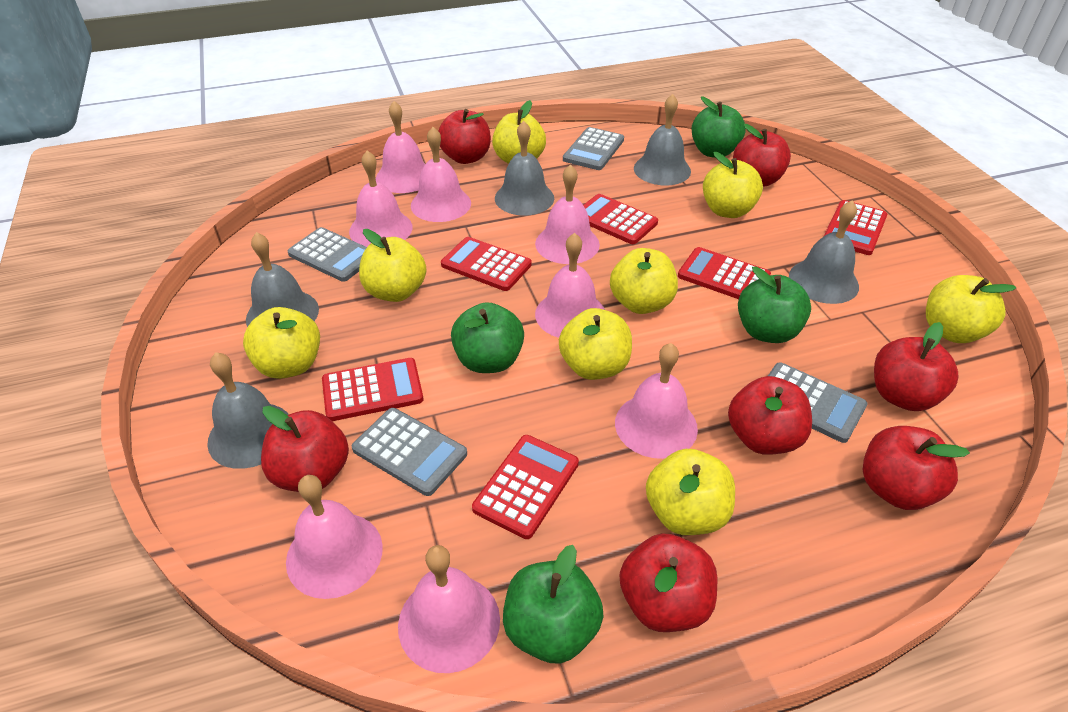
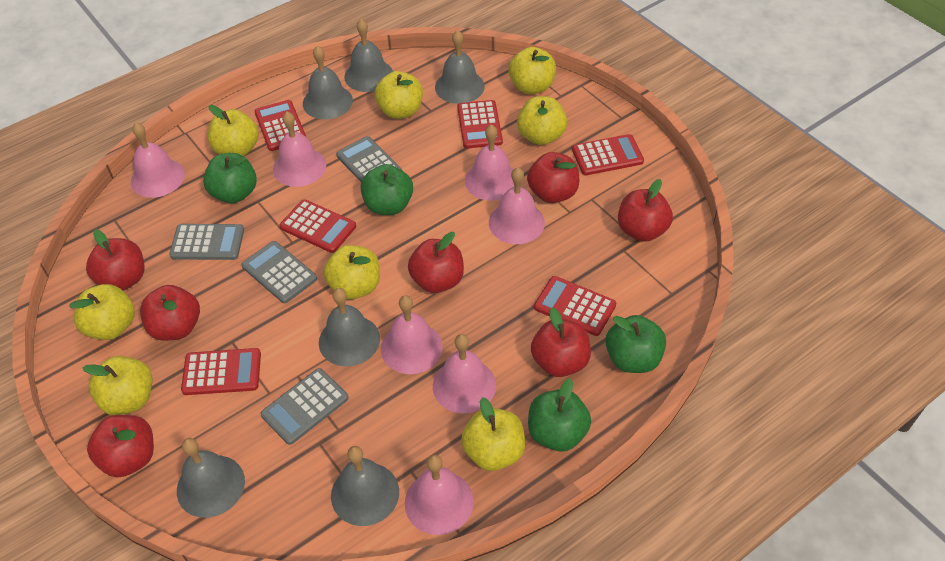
grey bell: 5 -> 6
pink bell: 8 -> 7

